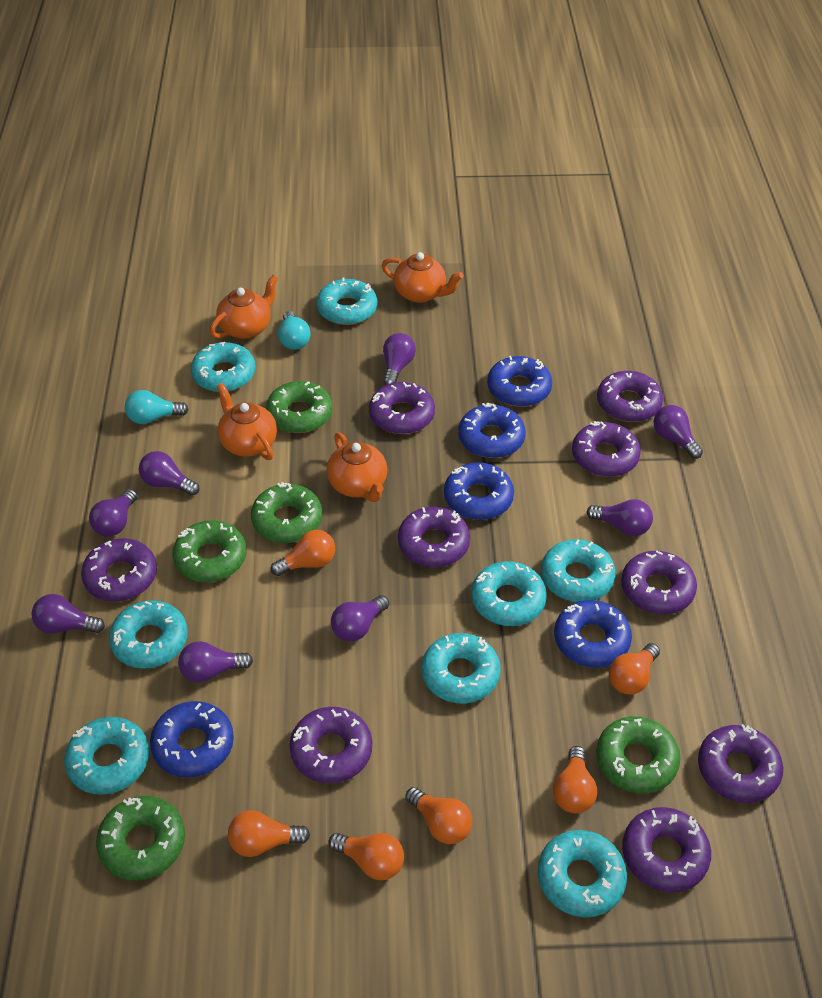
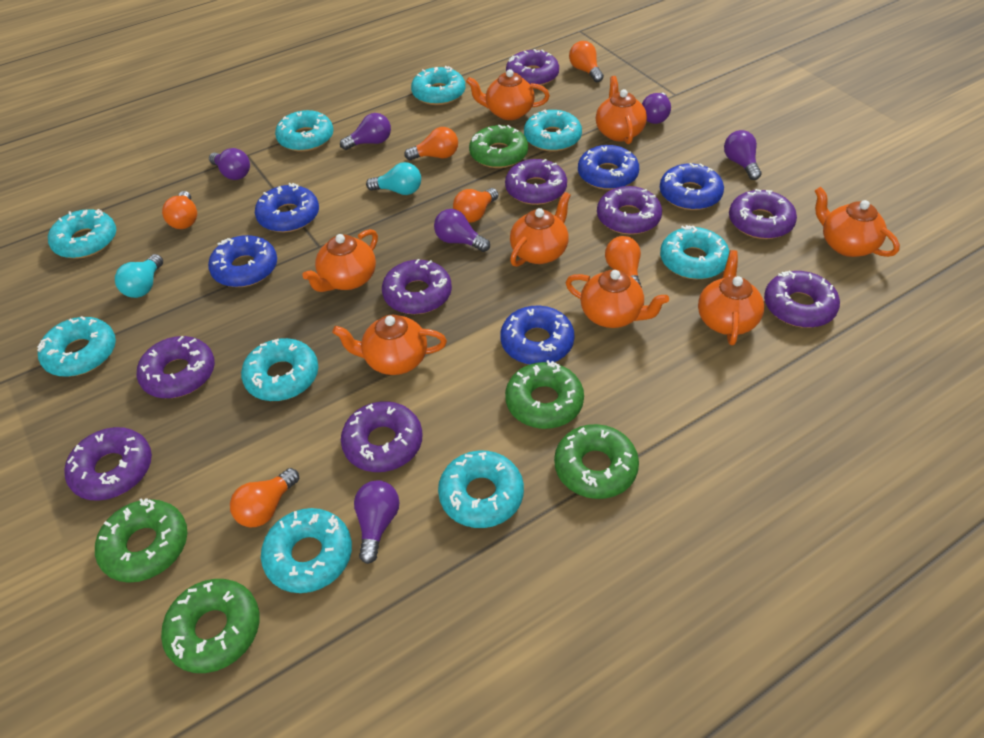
orange teapot: 4 -> 8
purple light bulb: 8 -> 6
turquoise donut: 8 -> 9

